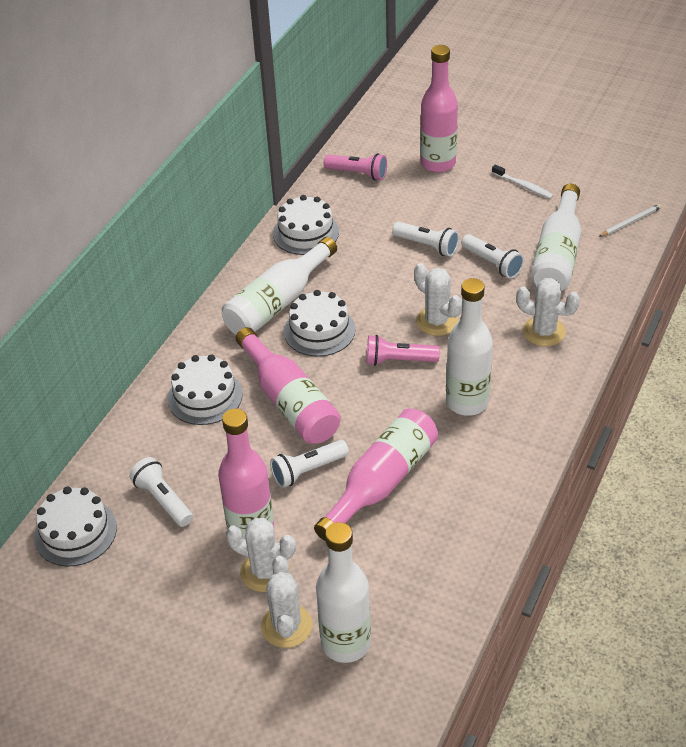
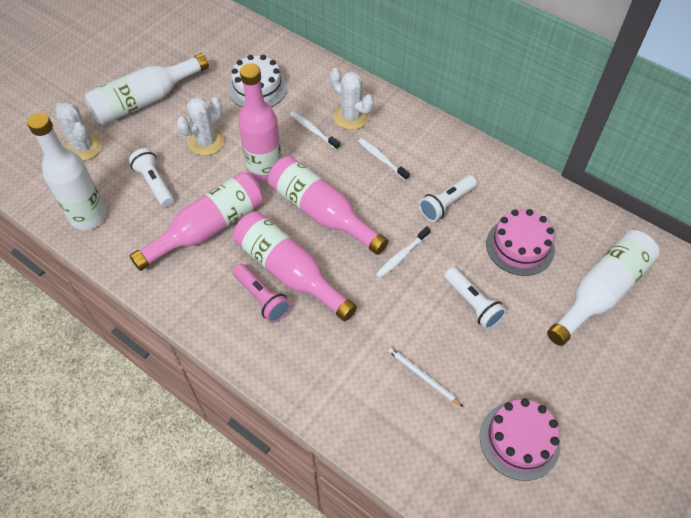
pink cake: 0 -> 2
pink flashlight: 2 -> 1
white bottle: 4 -> 3
white cactus: 4 -> 3
white cake: 4 -> 1
white flashlight: 4 -> 3
white toothbrush: 1 -> 3

